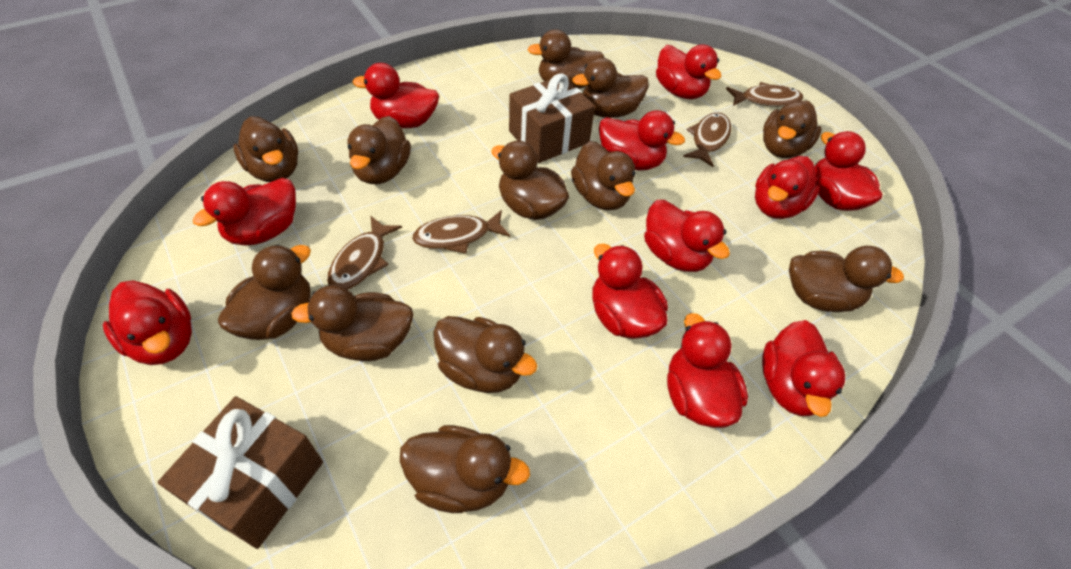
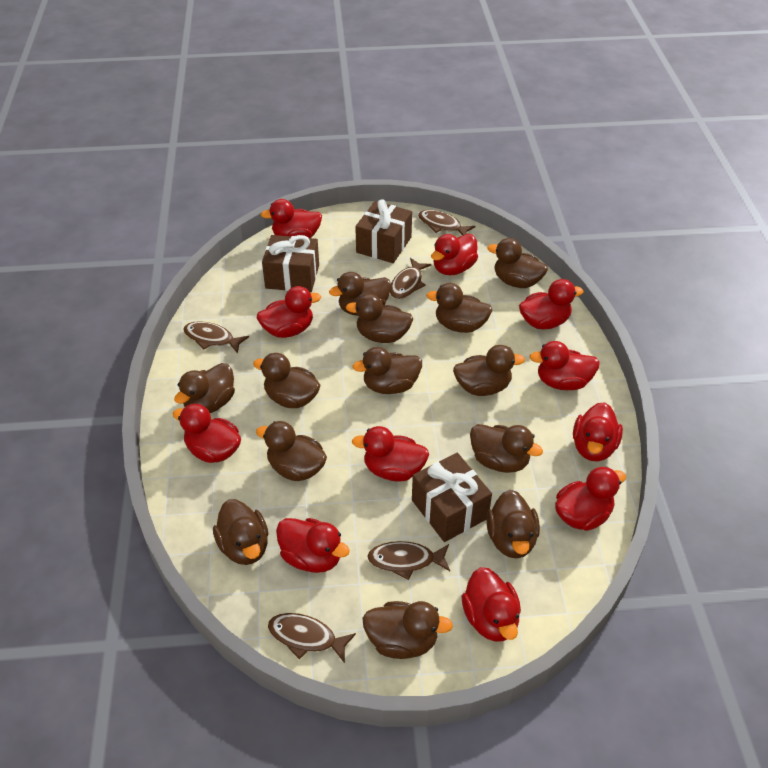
brown duck: 12 -> 13
brown fish: 4 -> 5
brown gift: 2 -> 3

